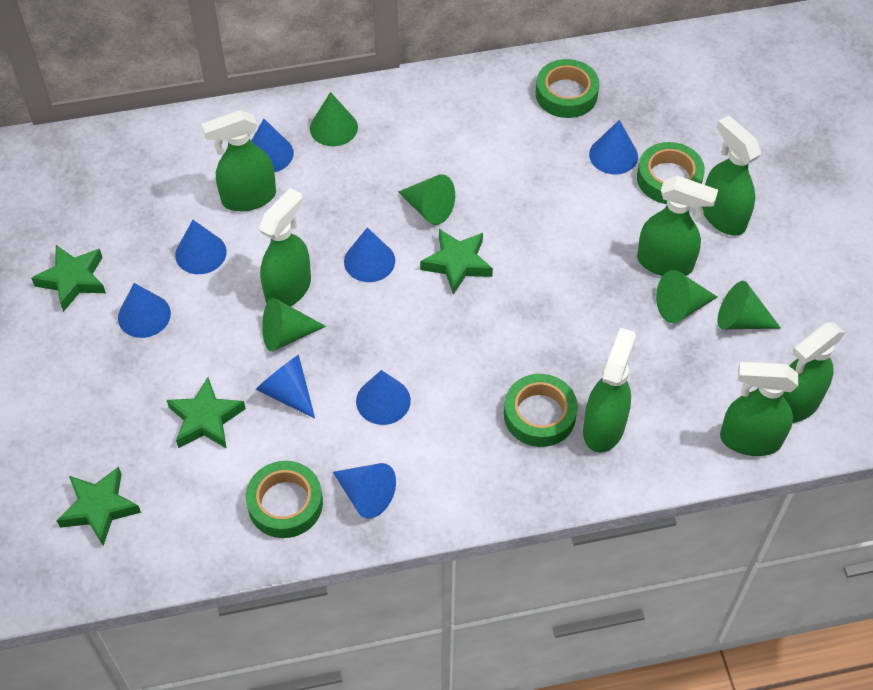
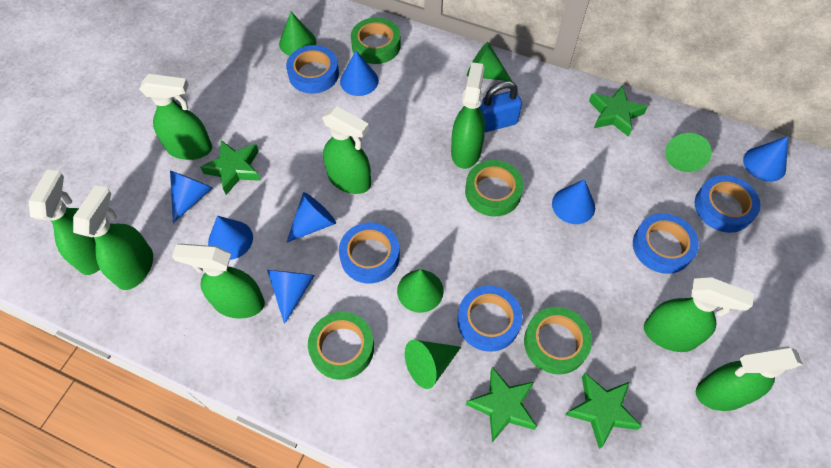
blue cone: 8 -> 7
blue padlock: 0 -> 1
blue tape: 0 -> 5
green spray bottle: 7 -> 8

